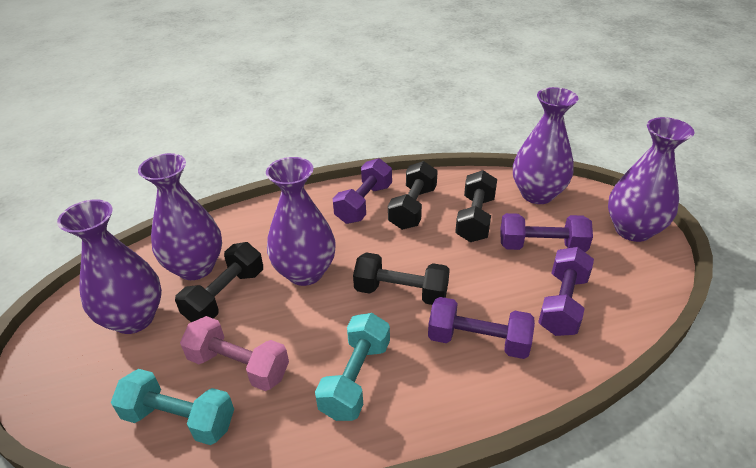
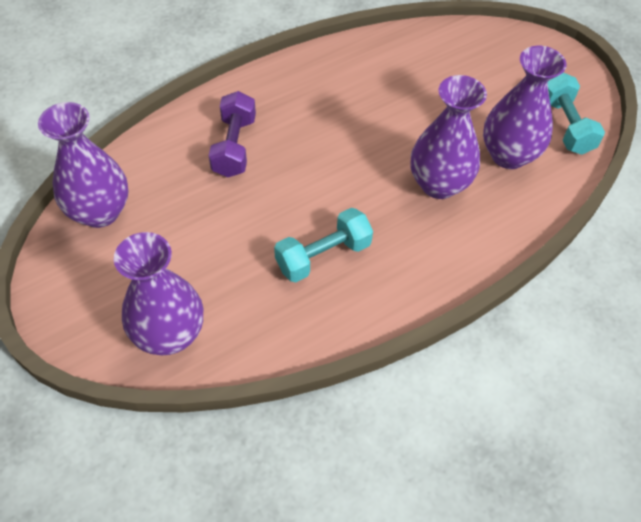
black dumbbell: 4 -> 0
pink dumbbell: 1 -> 0
purple dumbbell: 4 -> 1
purple vase: 5 -> 4

